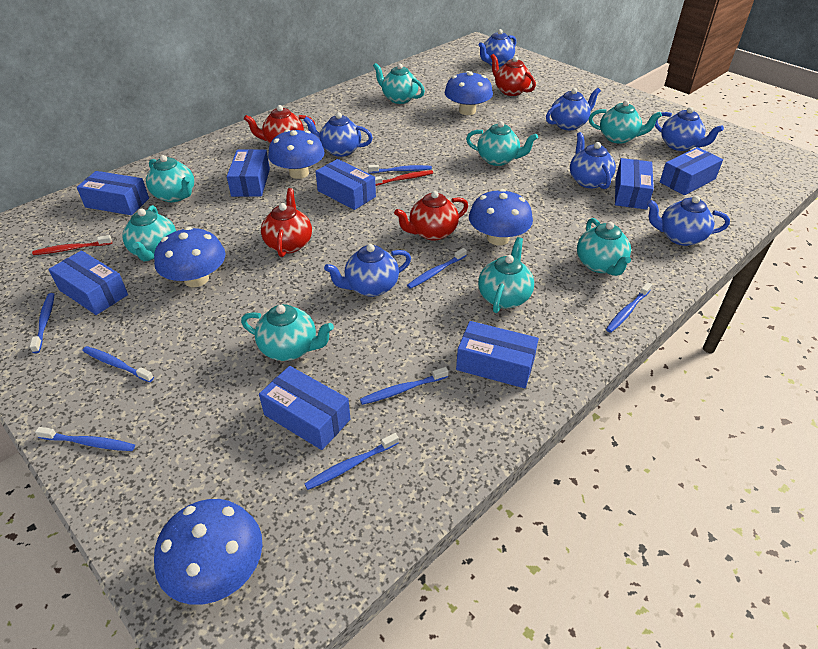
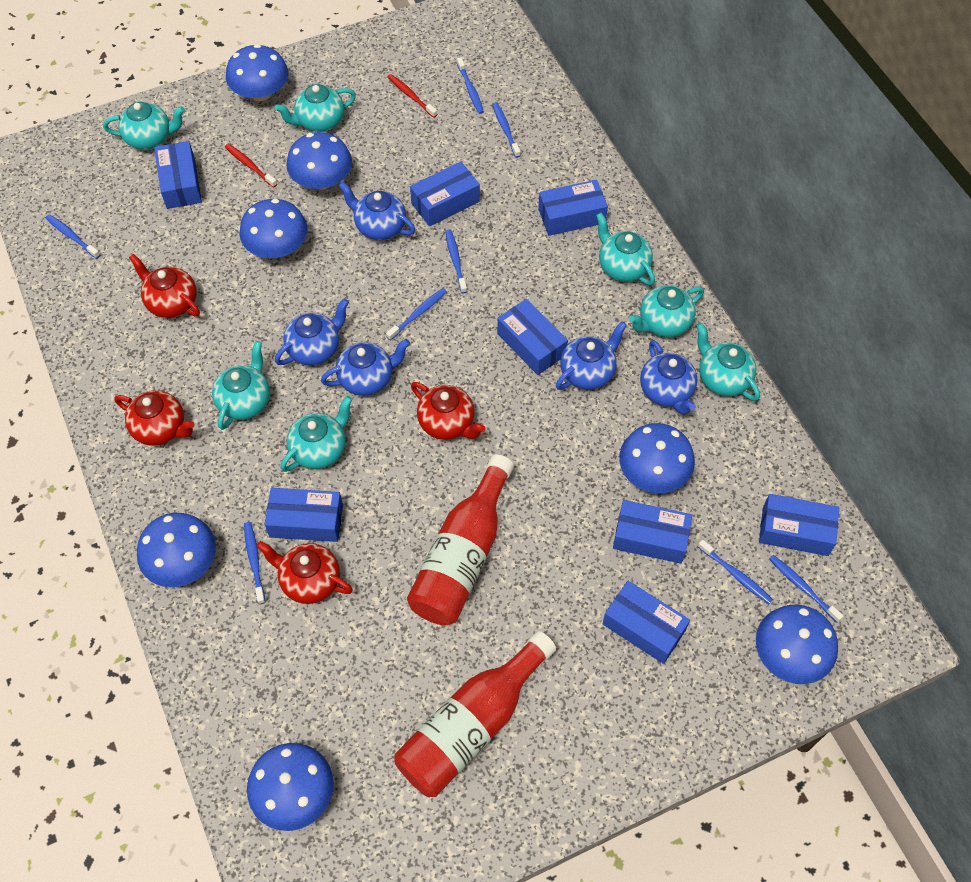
blue mushroom: 5 -> 7
blue teapot: 7 -> 5
red bottle: 0 -> 2
turquoise teapot: 8 -> 7

